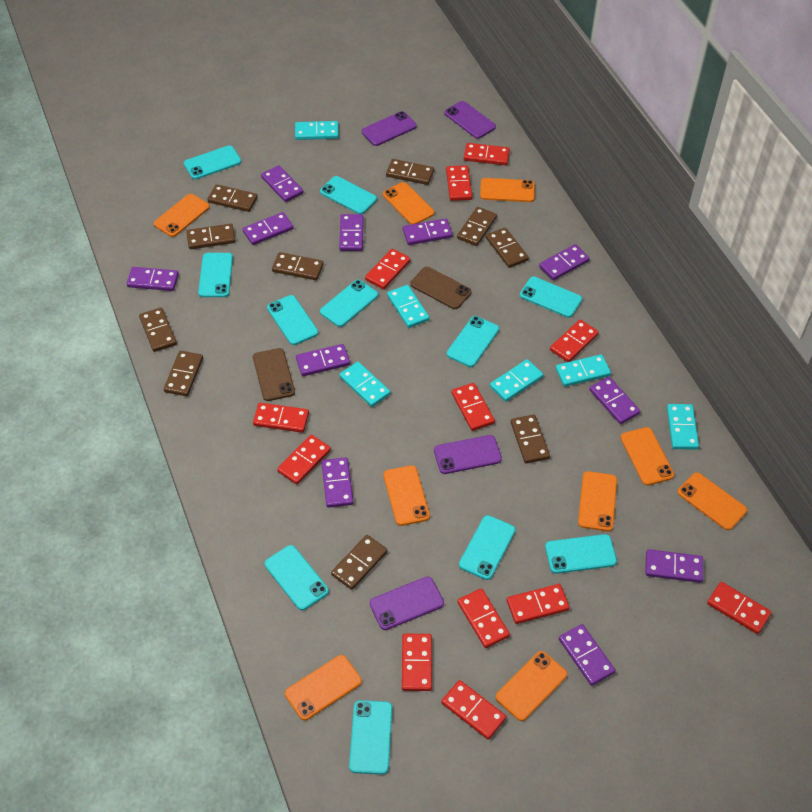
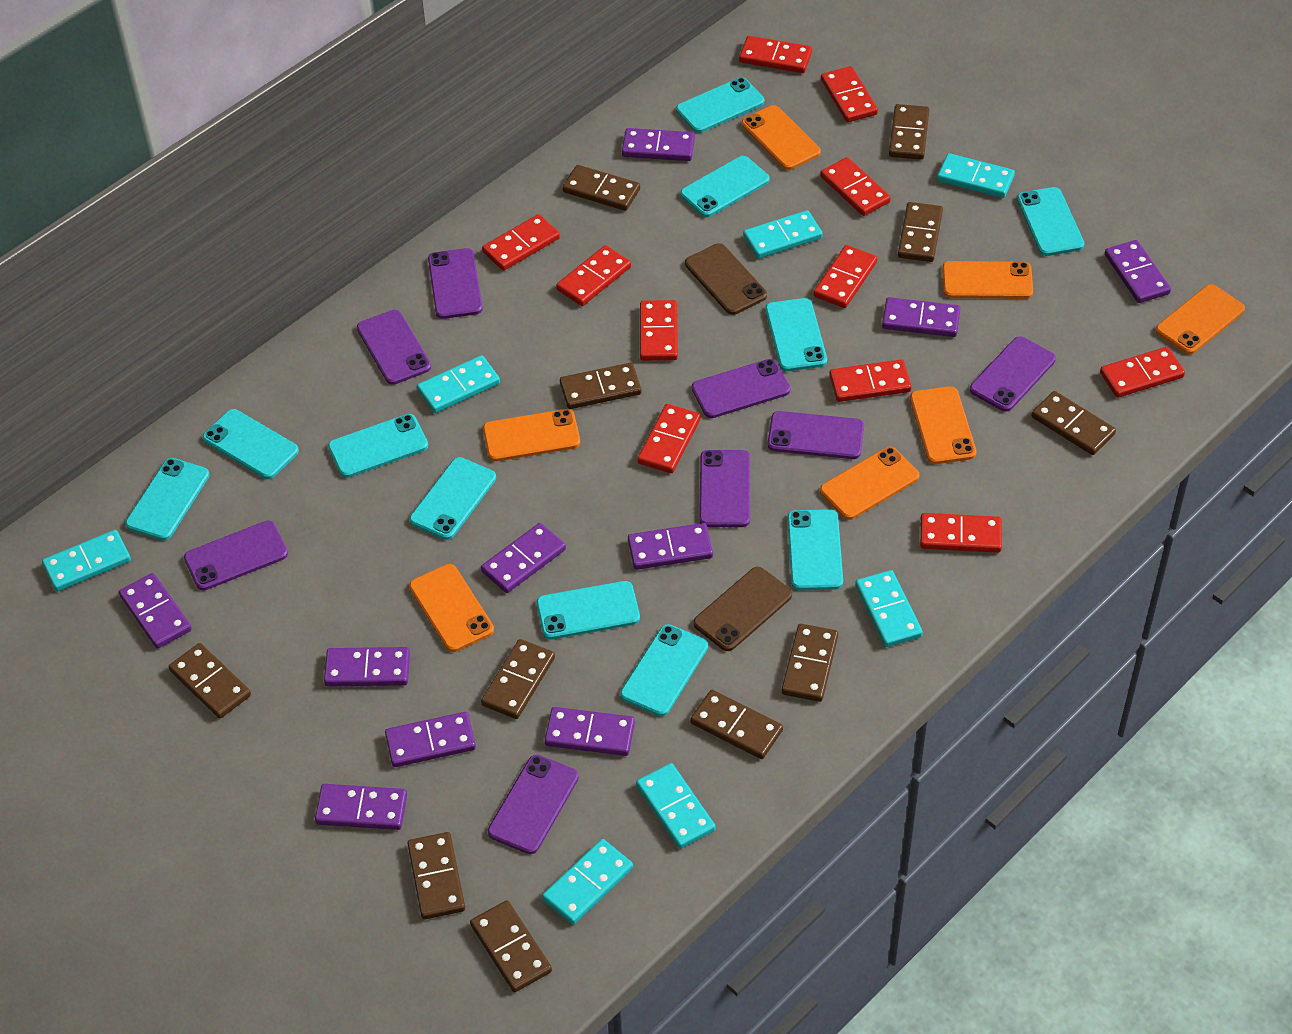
brown domino: 10 -> 11
orange phone: 9 -> 7
purple domino: 11 -> 10
purple phone: 4 -> 8
red domino: 12 -> 11
turquoise domino: 6 -> 7

